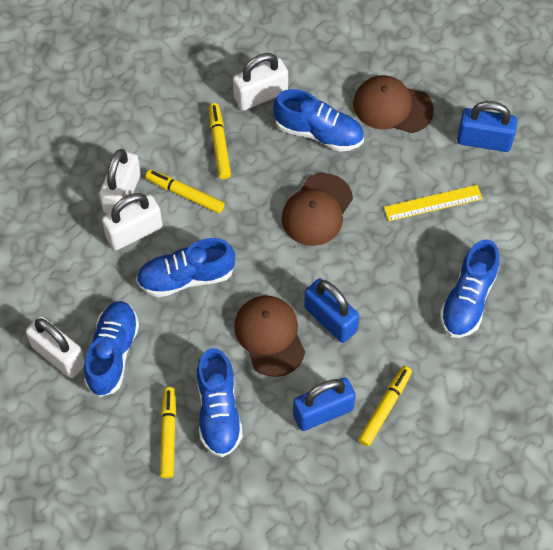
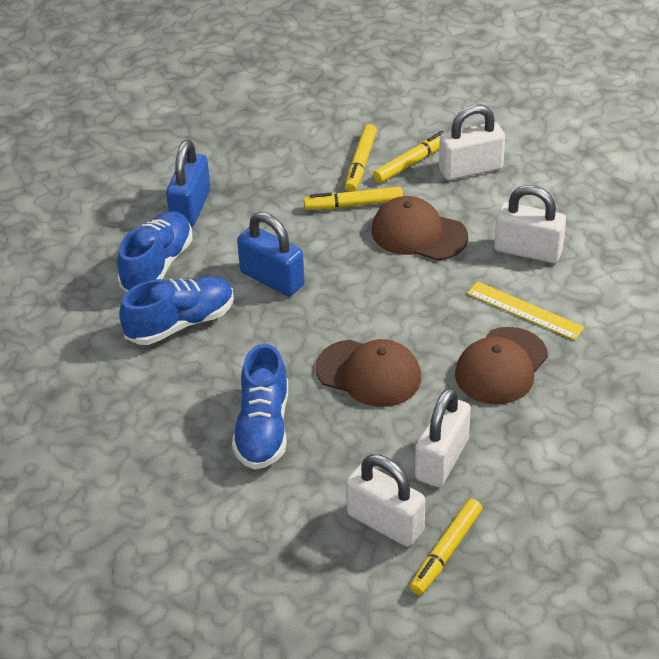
blue padlock: 3 -> 2
blue shoe: 5 -> 3

